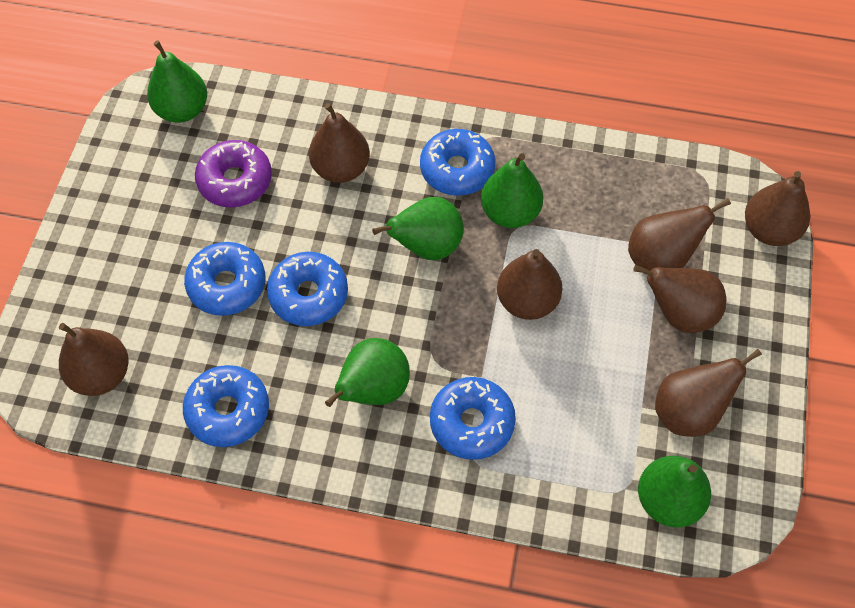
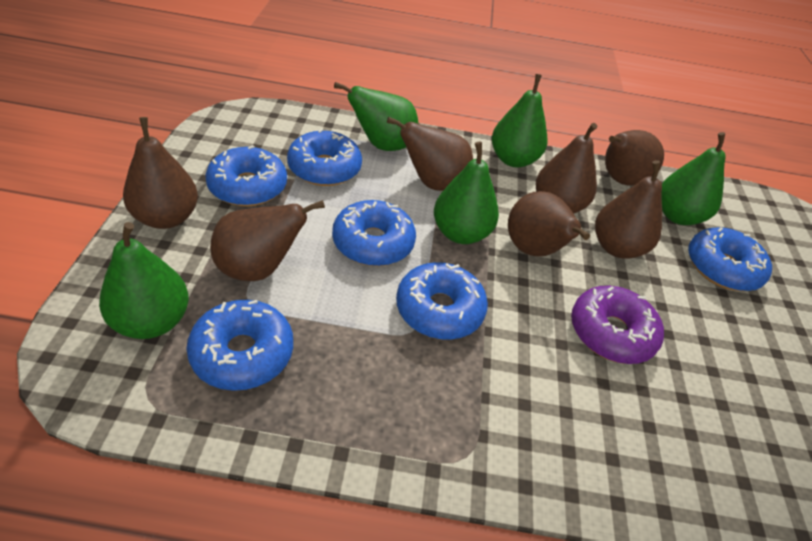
blue donut: 5 -> 6

